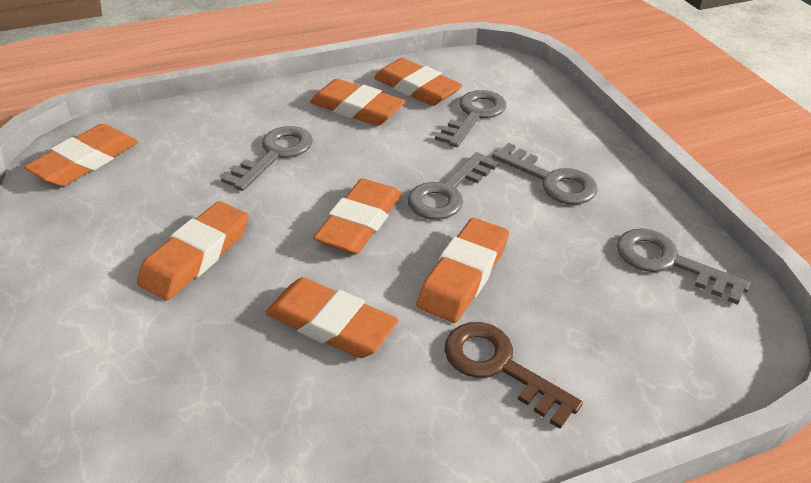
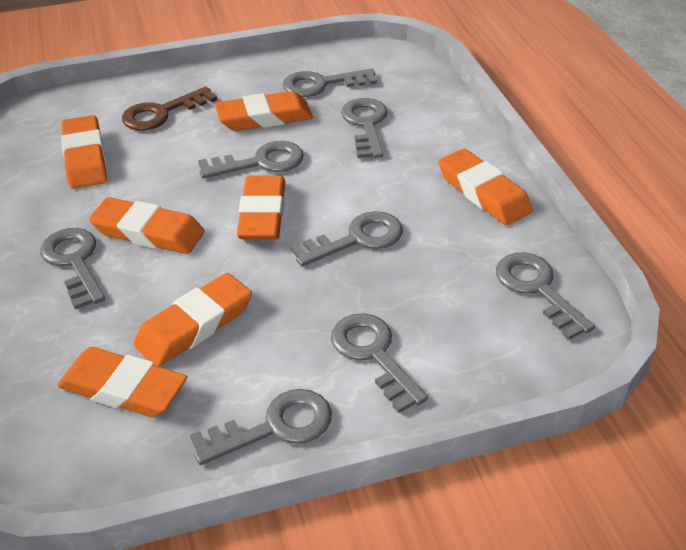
grey key: 5 -> 8

